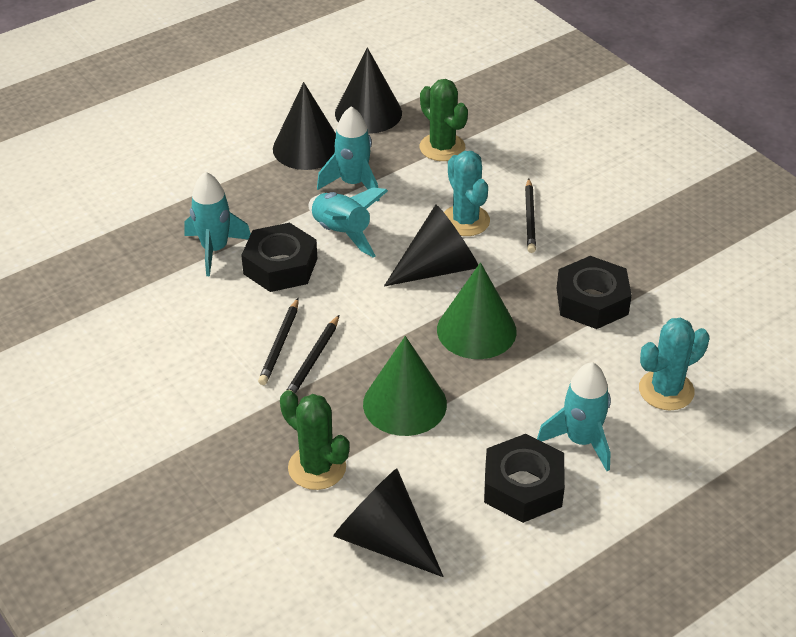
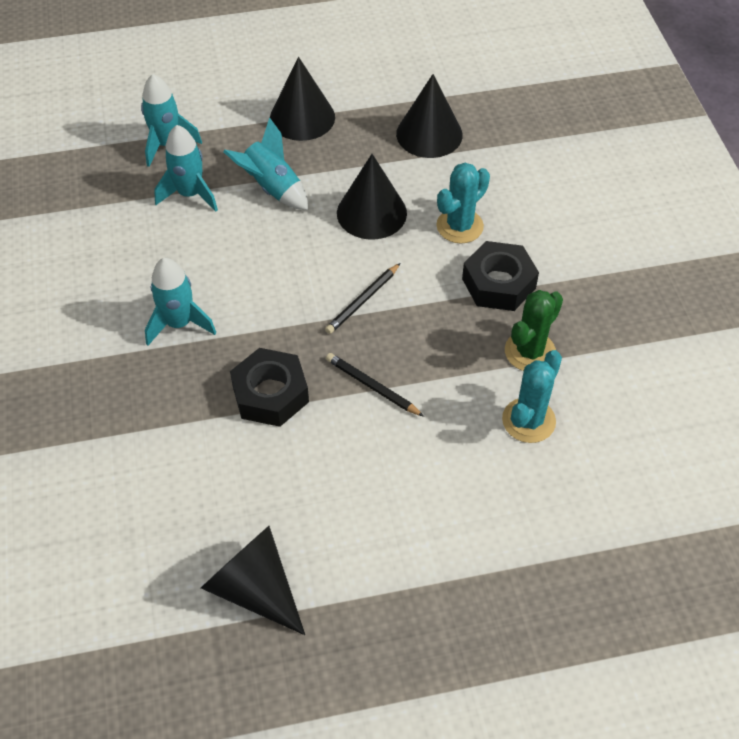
black nut: 3 -> 2
black pencil: 3 -> 2
green cactus: 2 -> 1
green cone: 2 -> 0

